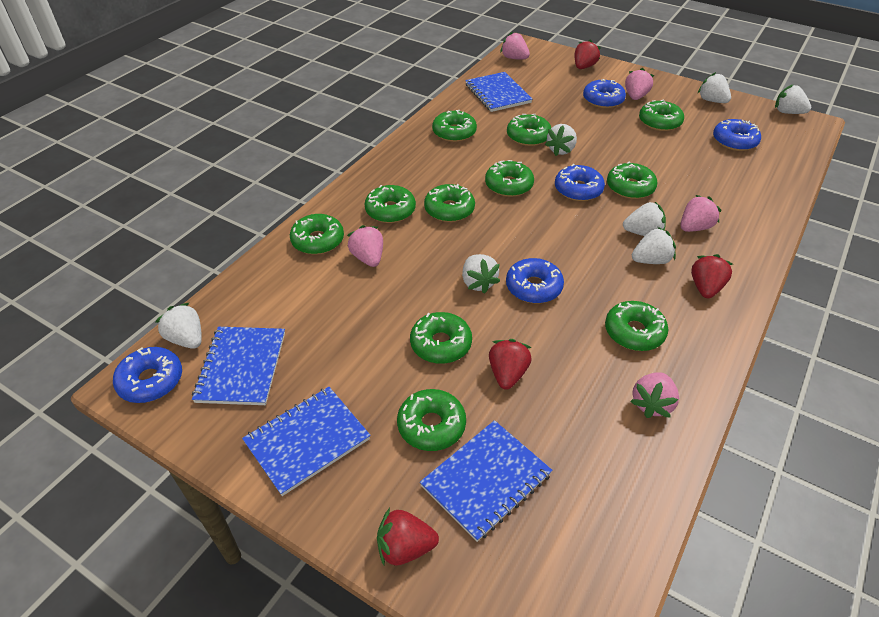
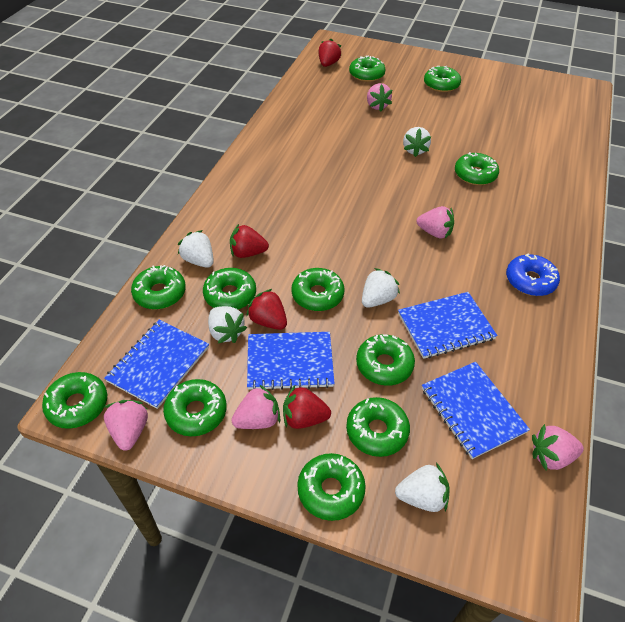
blue donut: 5 -> 1
white strawberry: 7 -> 5

